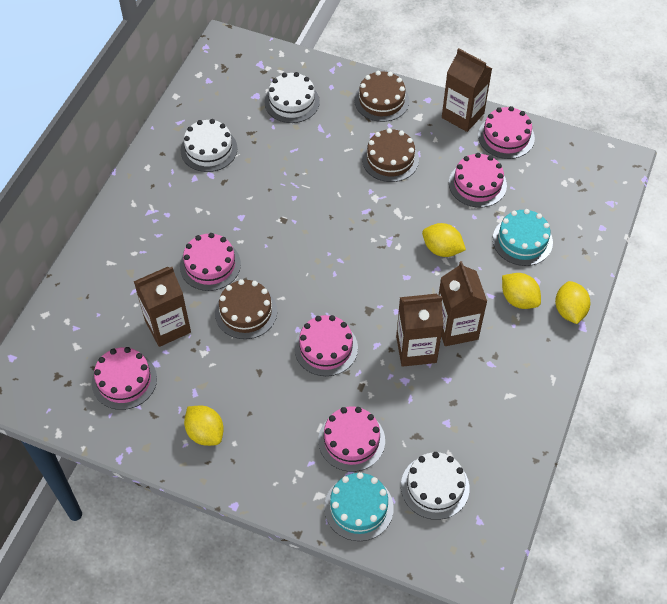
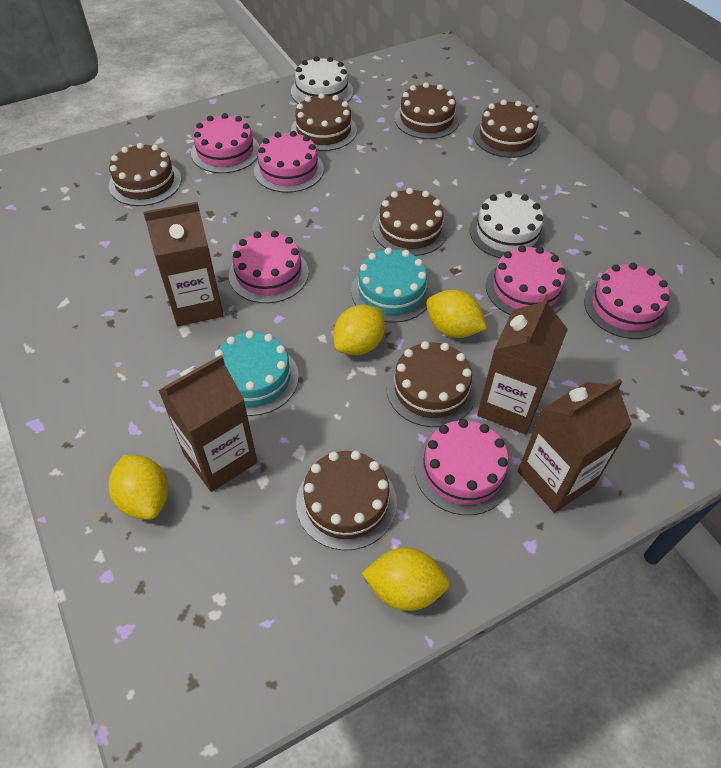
brown cake: 3 -> 7
white cake: 3 -> 2

